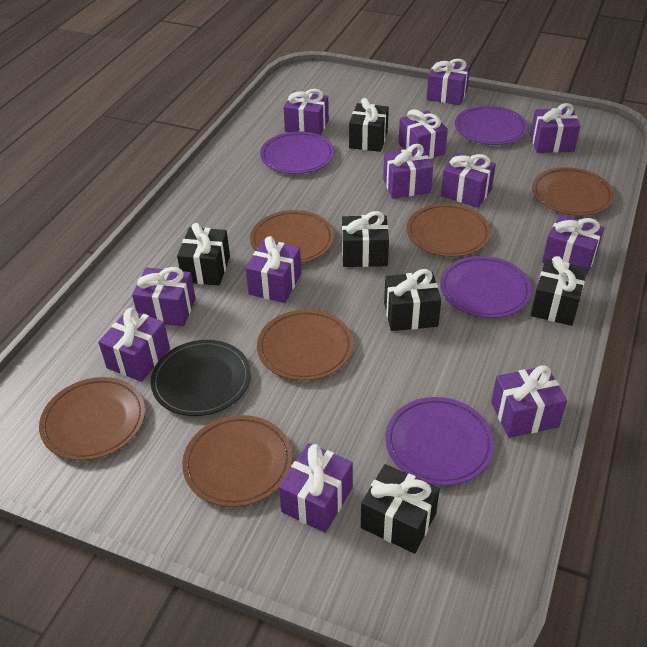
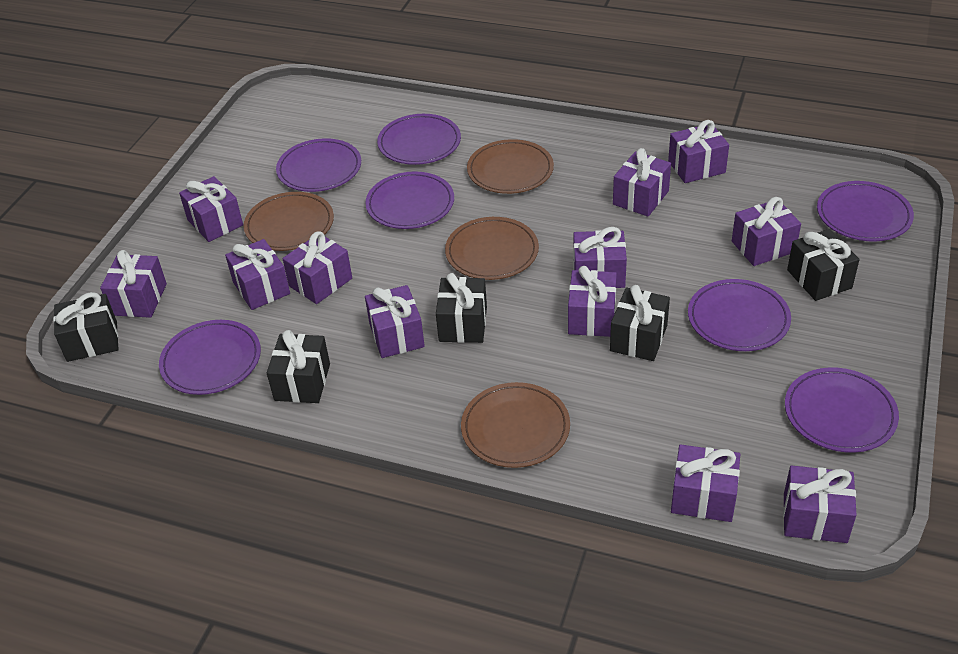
black gift: 6 -> 5
black plate: 1 -> 0
brown plate: 6 -> 4
purple plate: 4 -> 7

